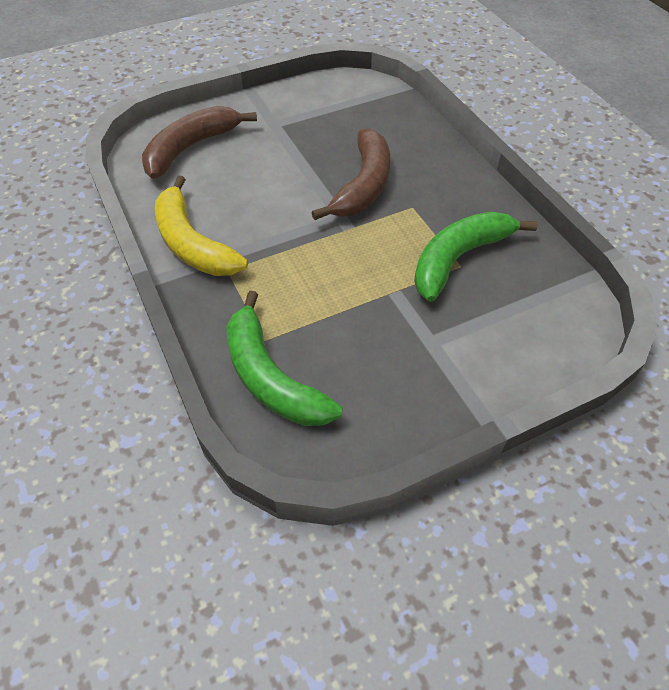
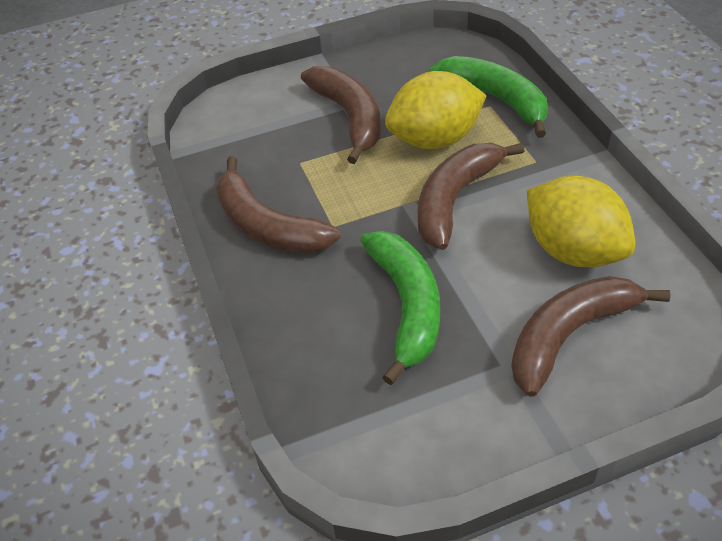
brown banana: 2 -> 4
yellow banana: 1 -> 0
yellow lemon: 0 -> 2

